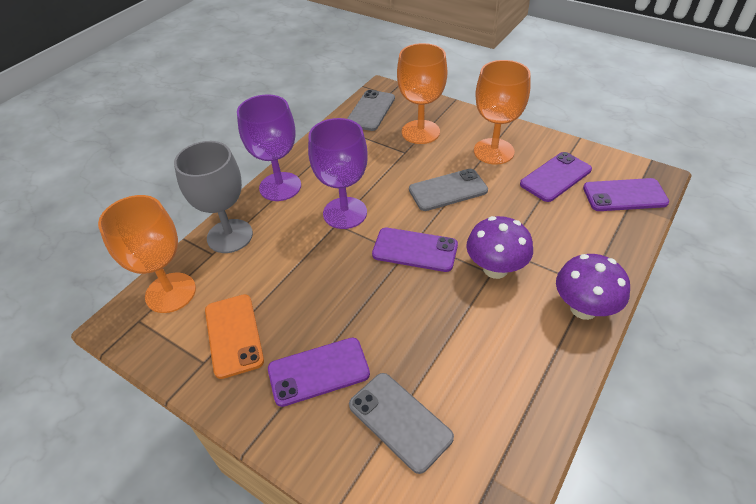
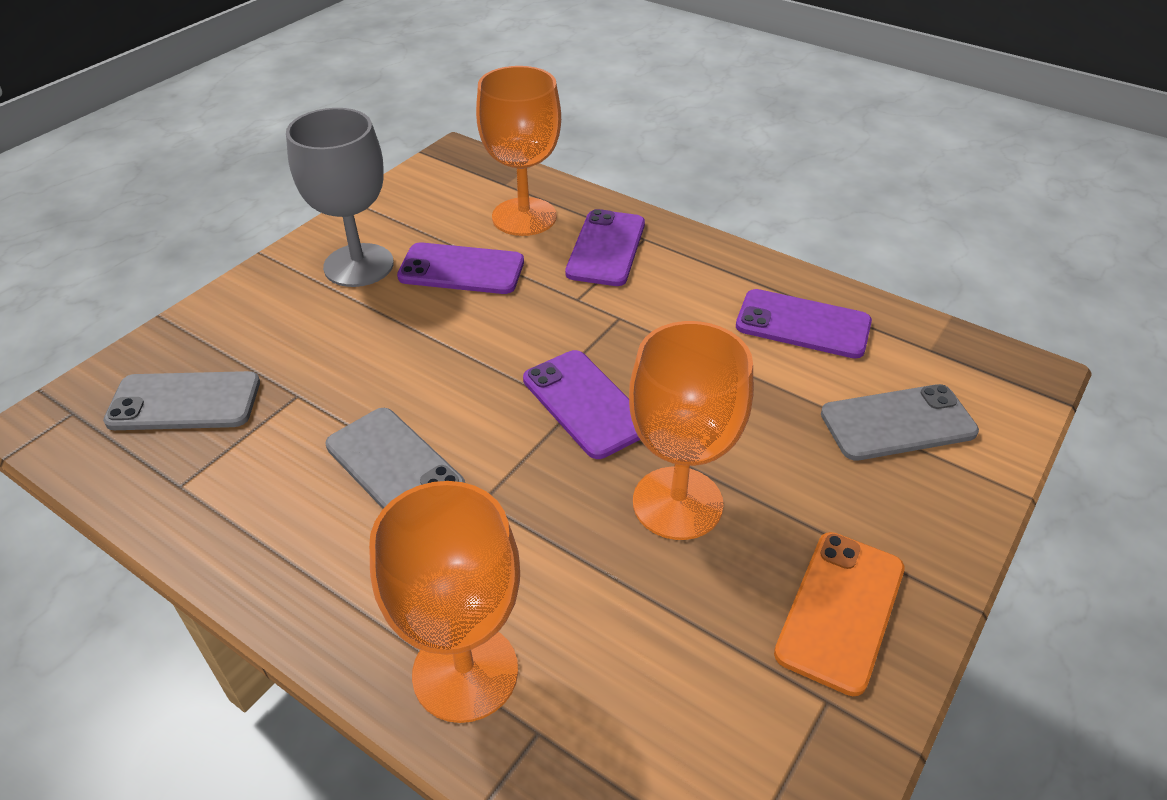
purple goblet: 2 -> 0
purple mushroom: 2 -> 0

